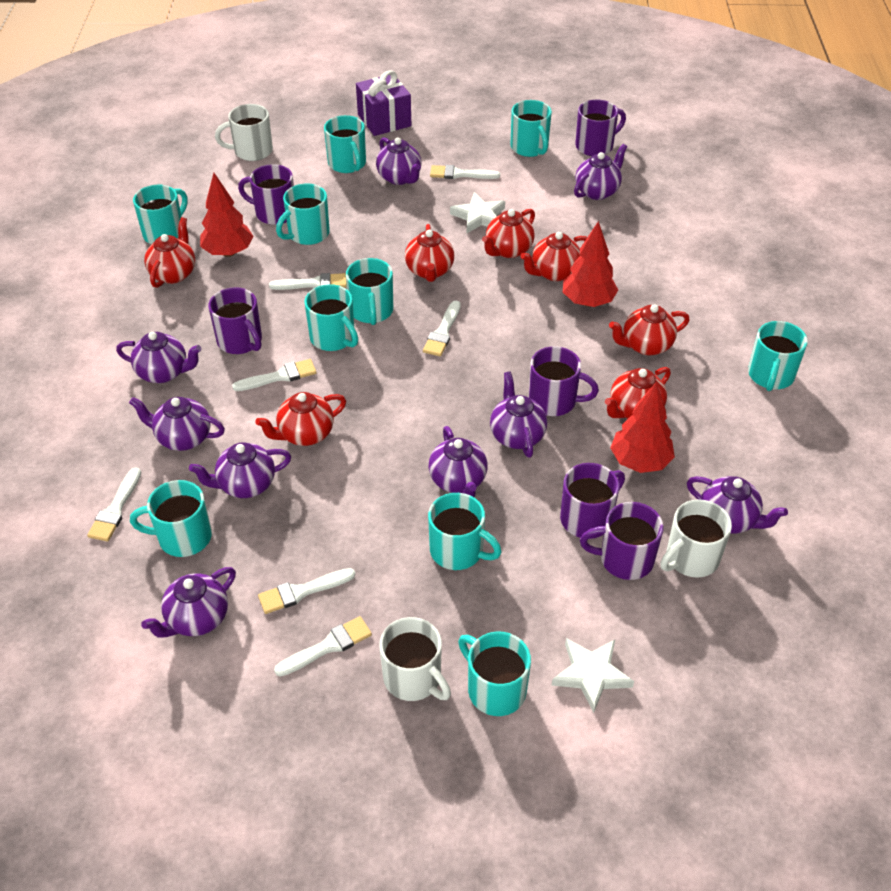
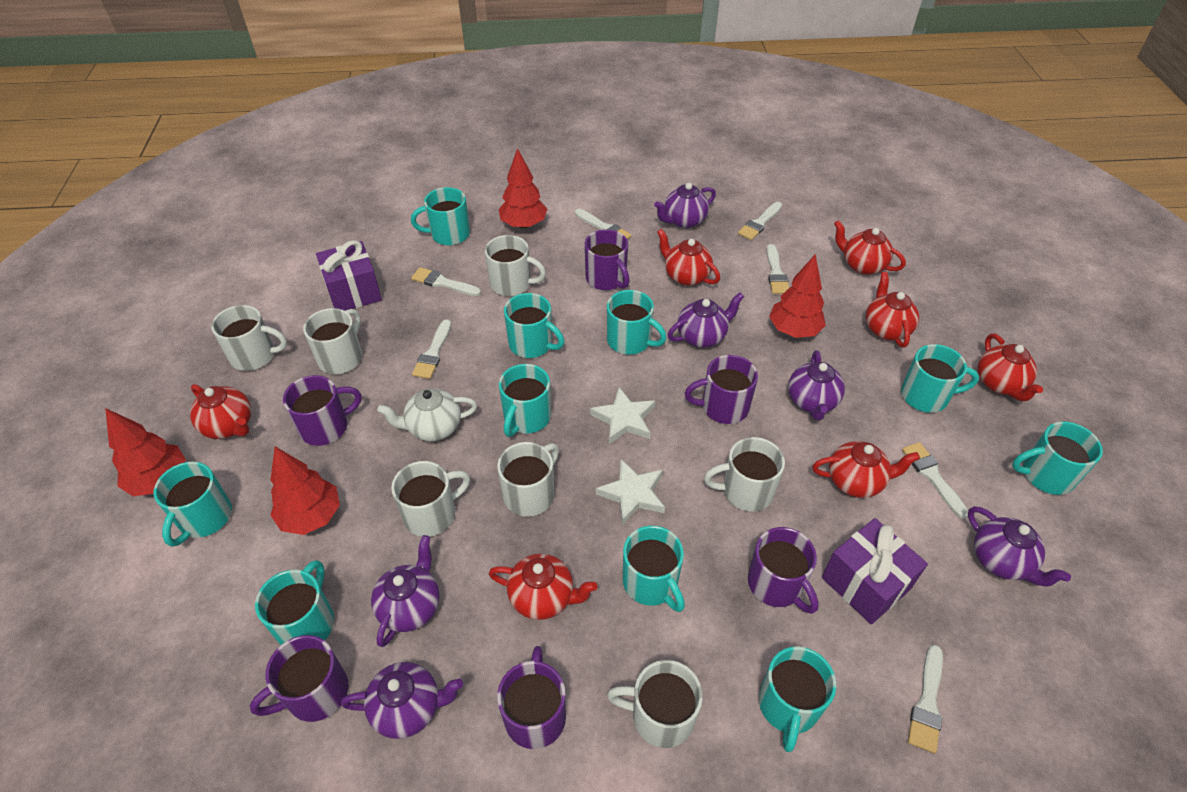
purple gift: 1 -> 2
purple teapot: 9 -> 6
red tree: 3 -> 4
white mug: 3 -> 7
white teapot: 0 -> 1

